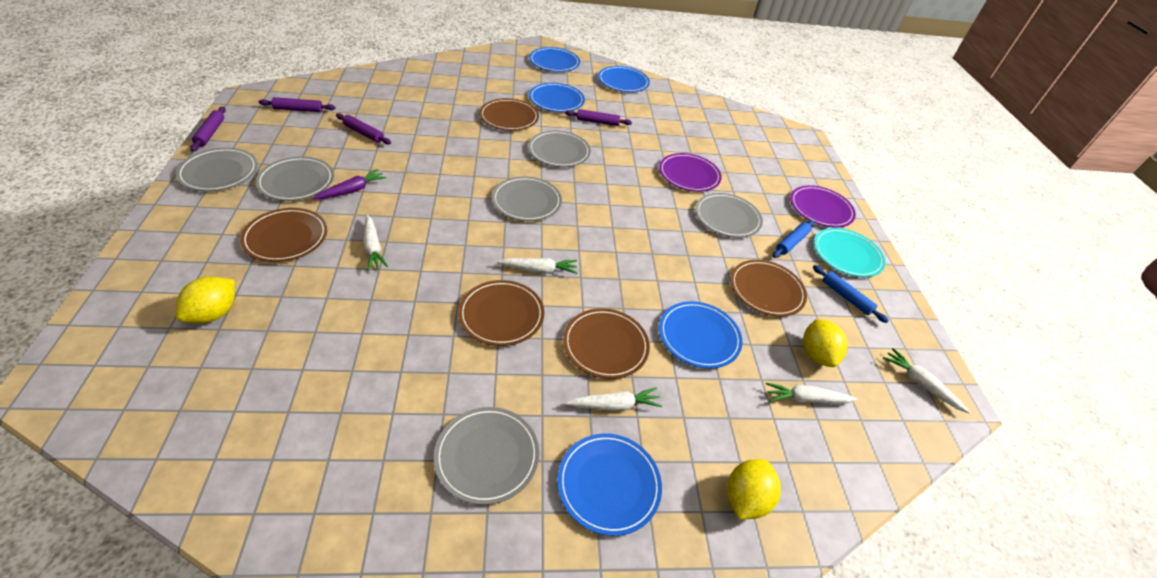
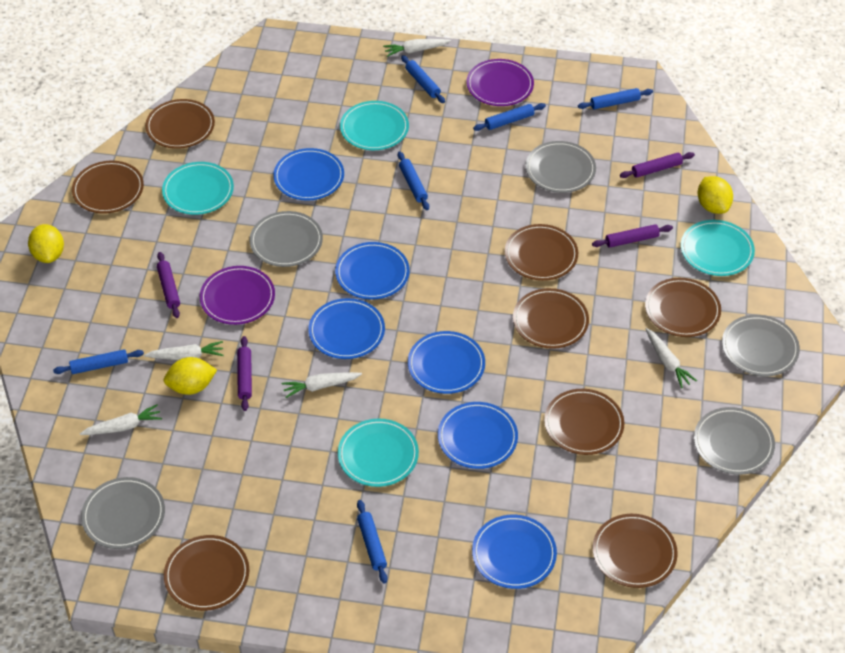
blue plate: 5 -> 6
blue rolling pin: 2 -> 6
brown plate: 5 -> 8
grey plate: 6 -> 5
purple carrot: 1 -> 0
turquoise plate: 1 -> 4

